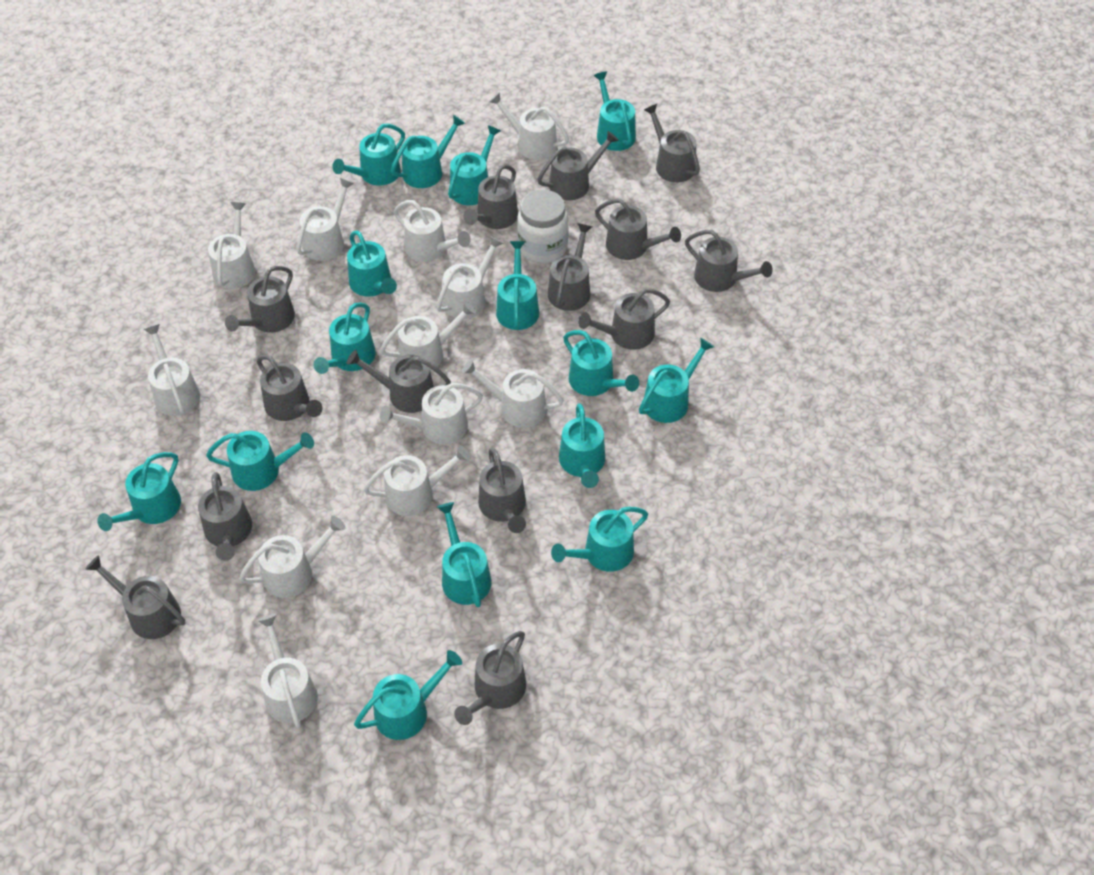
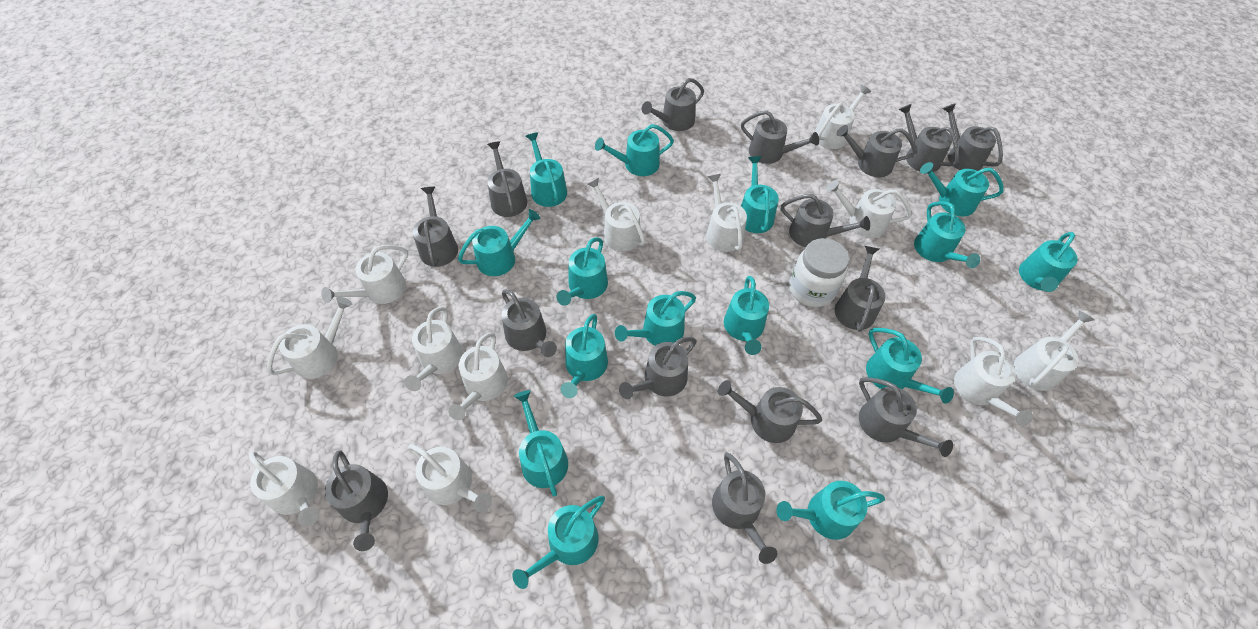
grey watering can: 14 -> 15

